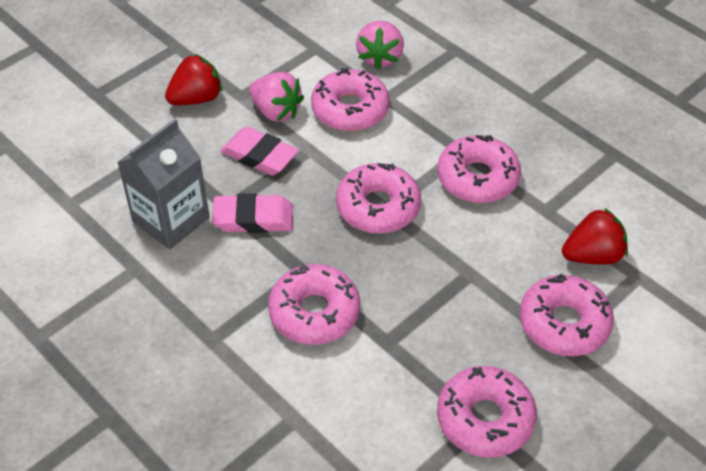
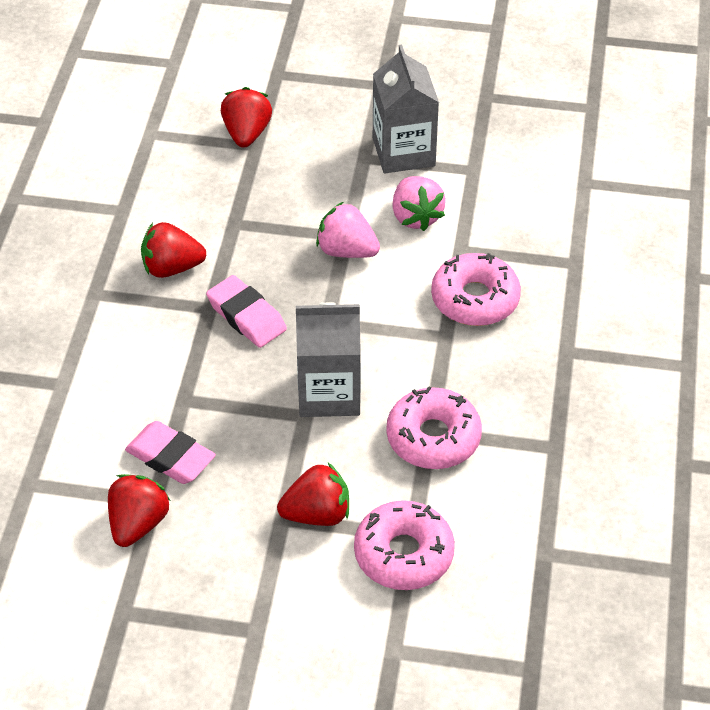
grey carton: 1 -> 2
pink donut: 6 -> 3
red strawberry: 2 -> 4

